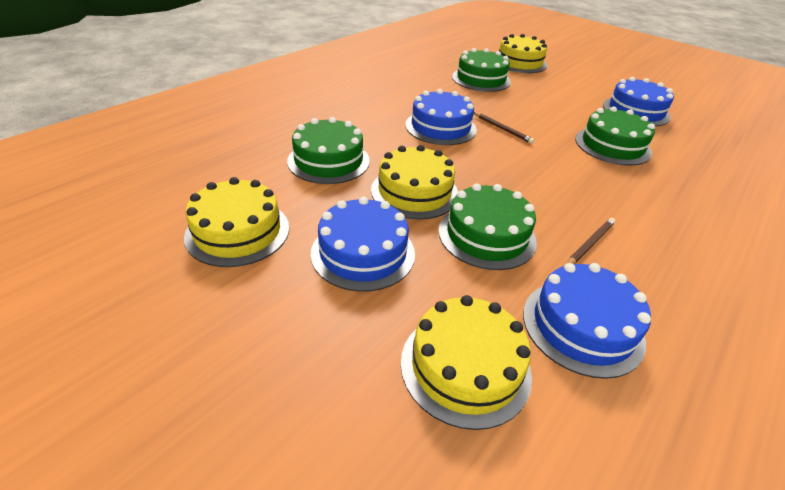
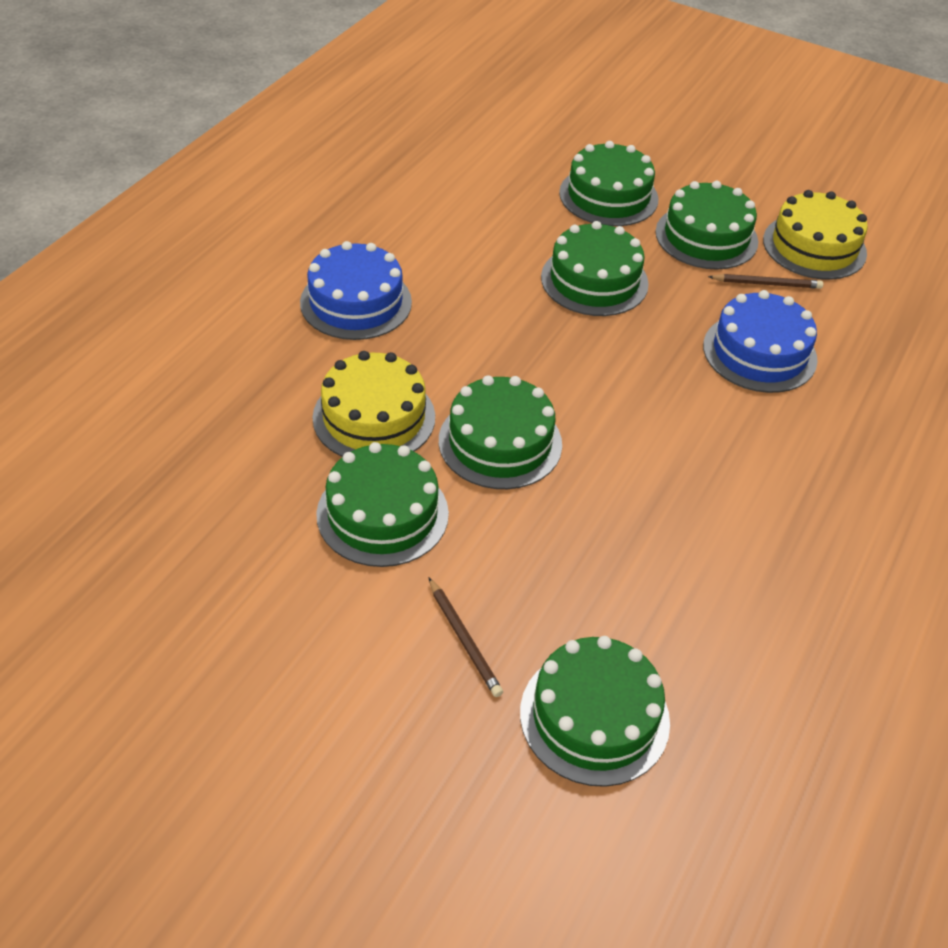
blue cake: 4 -> 2
green cake: 4 -> 6
yellow cake: 4 -> 2

